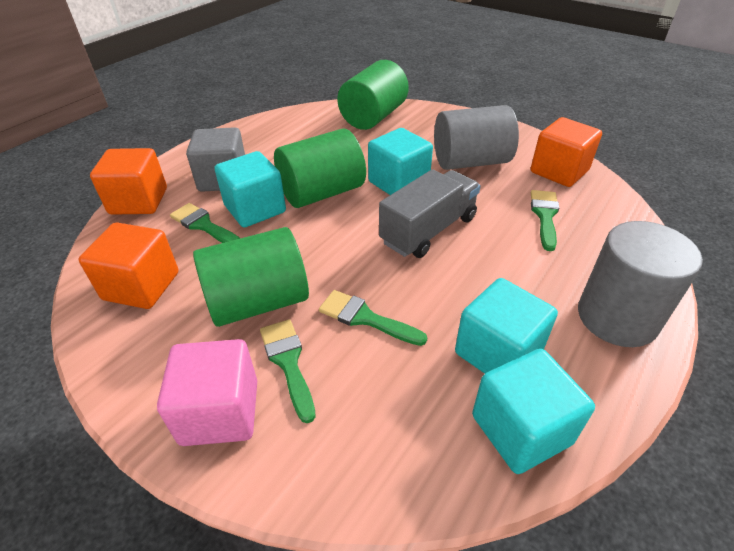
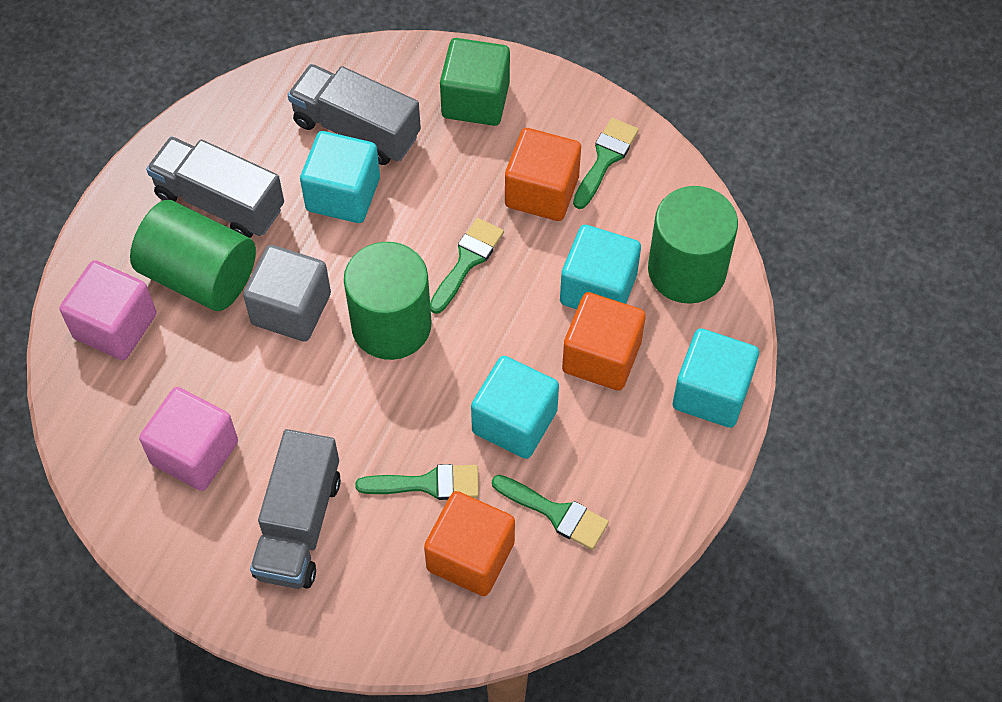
green cube: 0 -> 1
grey cylinder: 2 -> 0
grey truck: 1 -> 3
pink cube: 1 -> 2

